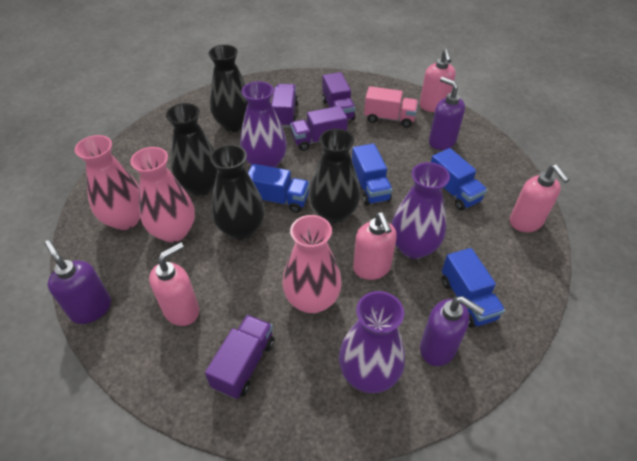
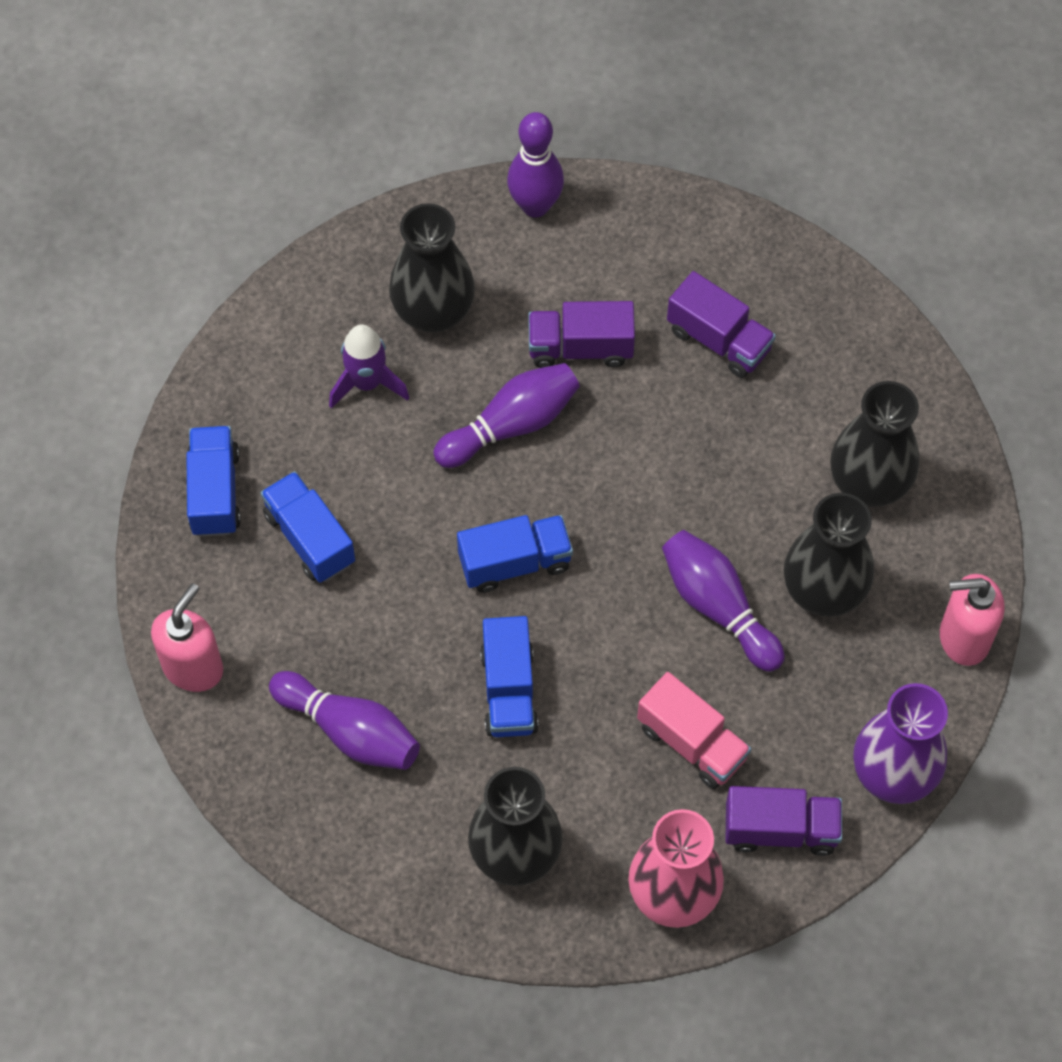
pink soap dispenser: 4 -> 2
pink vase: 3 -> 1
purple bowling pin: 0 -> 4
purple rocket: 0 -> 1
purple soap dispenser: 3 -> 0
purple truck: 4 -> 3
purple vase: 3 -> 1

